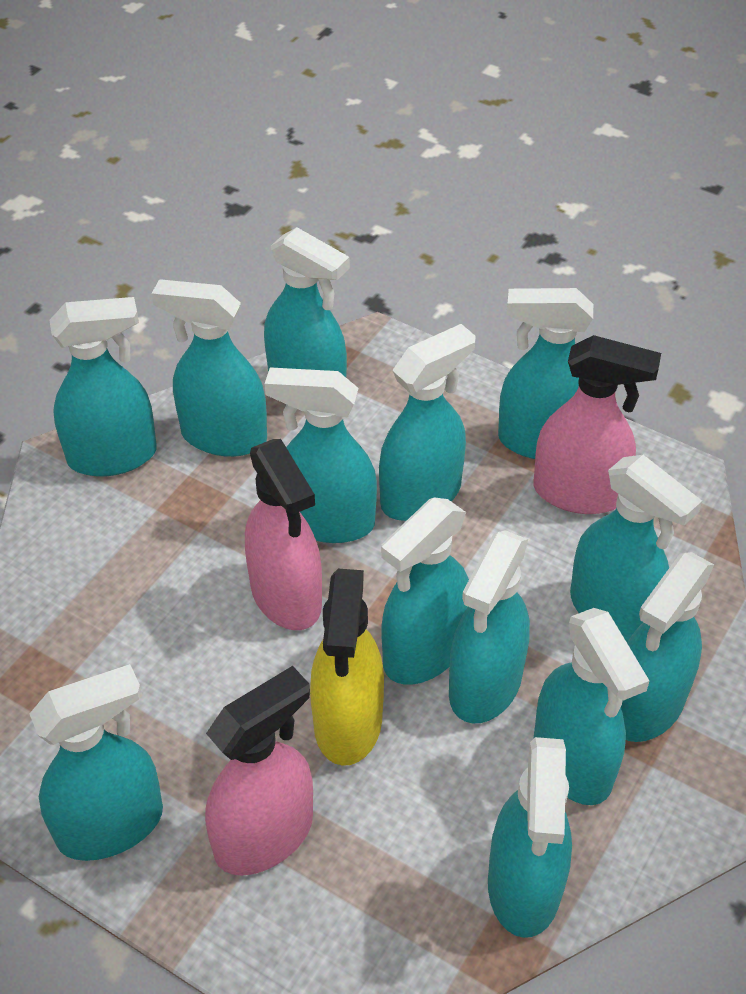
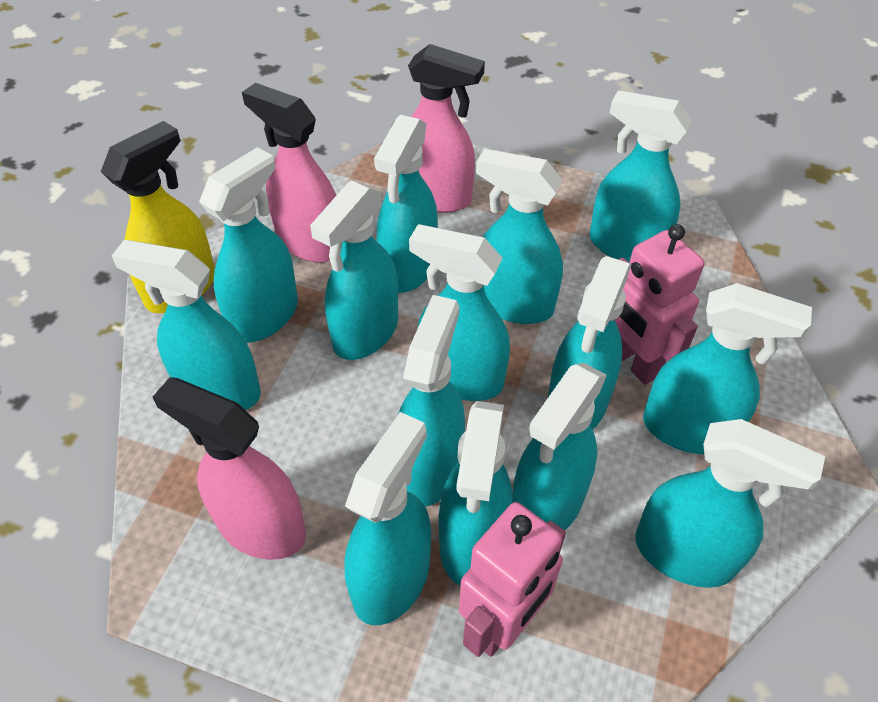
pink robot: 0 -> 2
turquoise spray bottle: 13 -> 14

